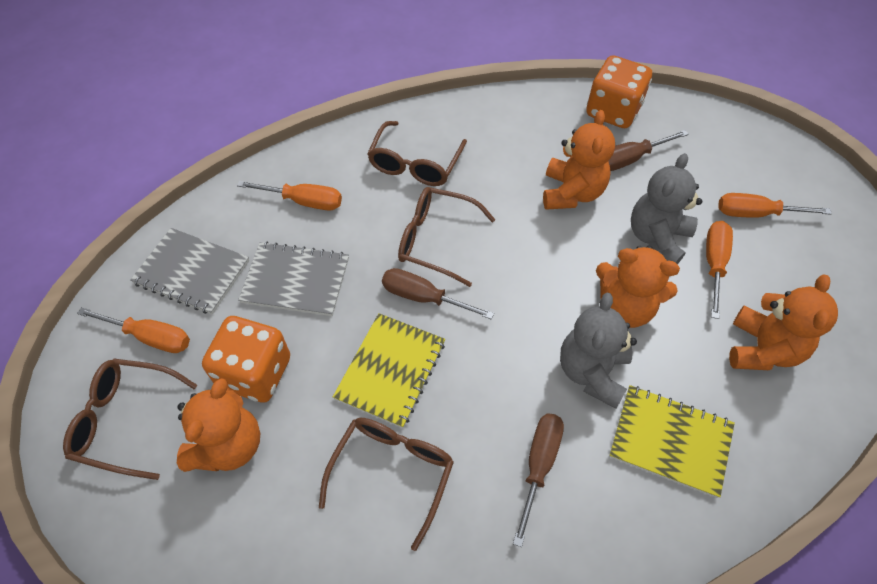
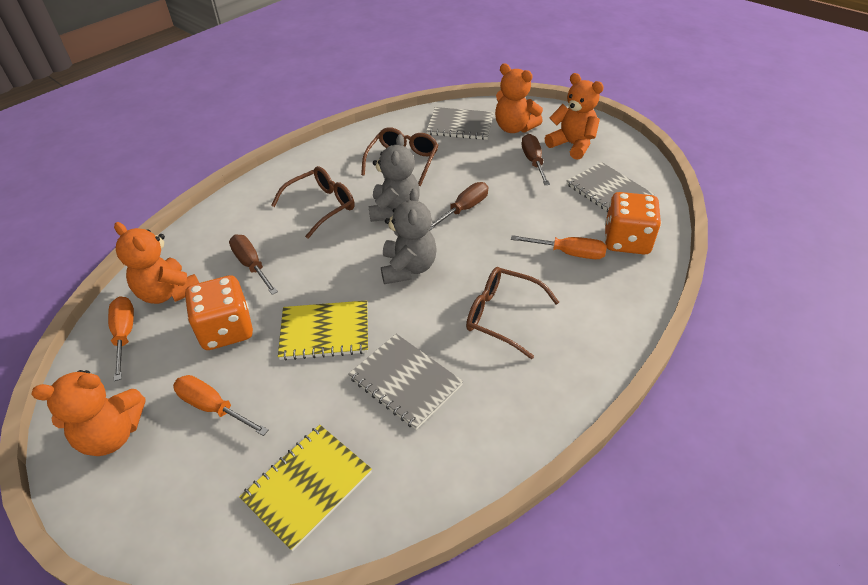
brown glasses: 4 -> 3
grey notebook: 2 -> 3
orange screwdriver: 4 -> 3

